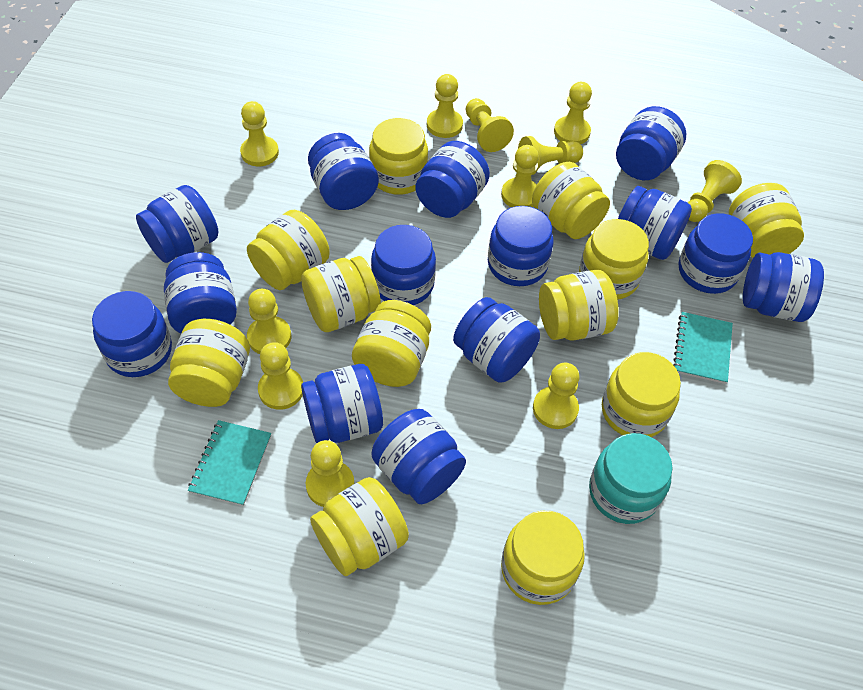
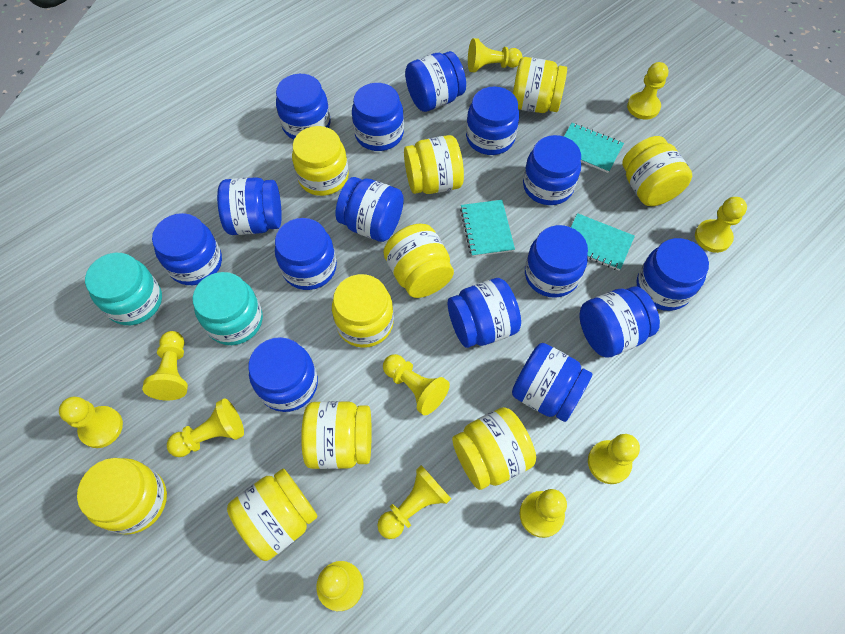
blue jar: 14 -> 15
turquoise jar: 1 -> 2
turquoise notebook: 2 -> 3
yellow jar: 12 -> 10

